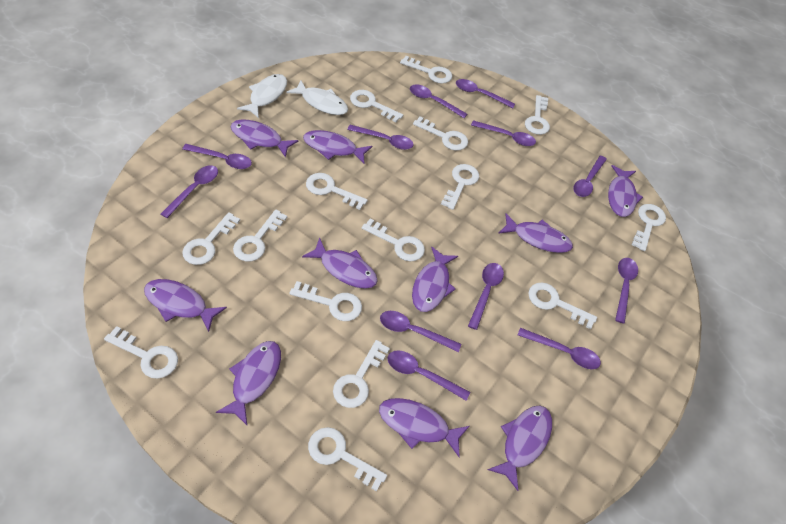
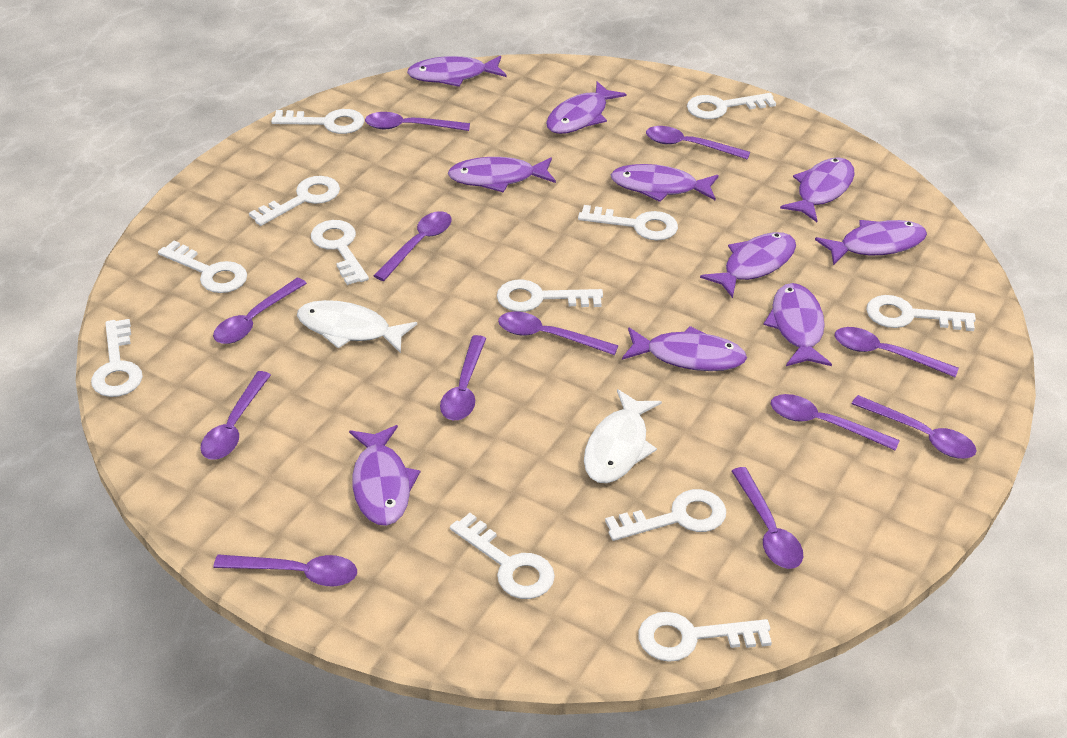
white key: 15 -> 12

